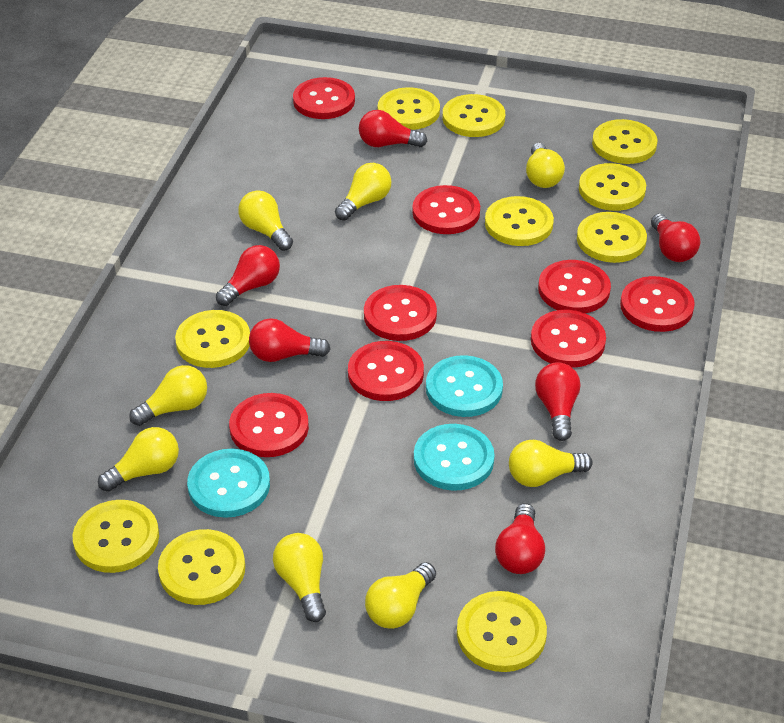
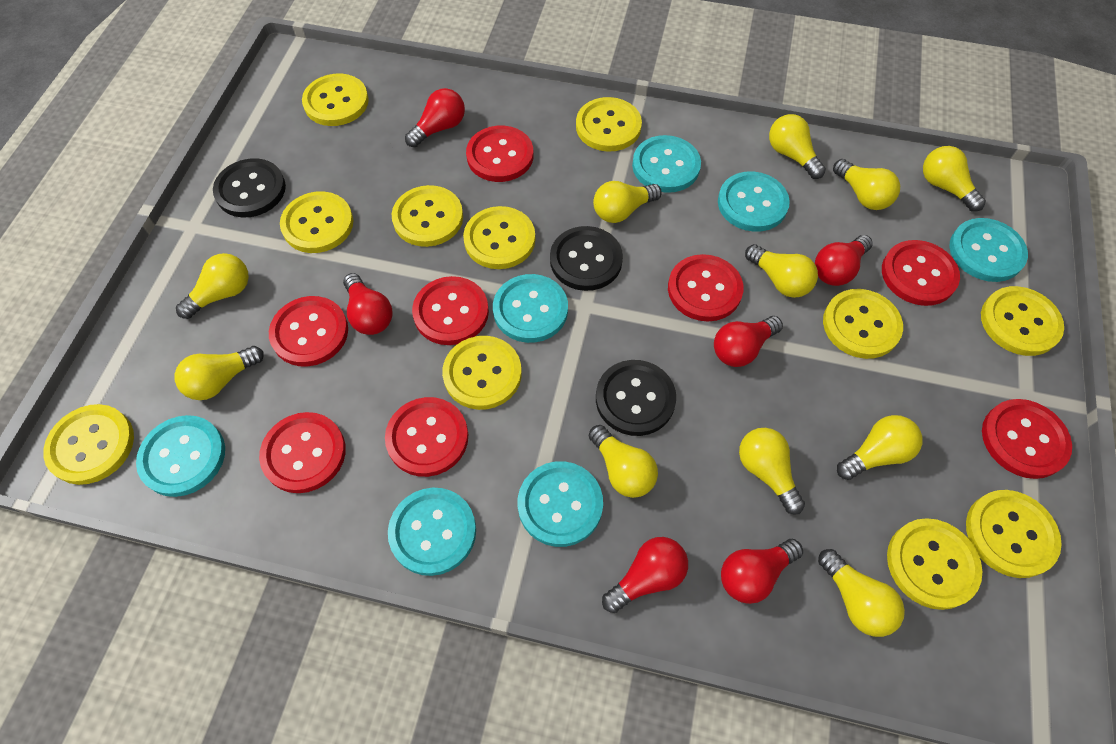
black button: 0 -> 3
turquoise button: 3 -> 7
yellow button: 10 -> 11
yellow light bulb: 8 -> 11

